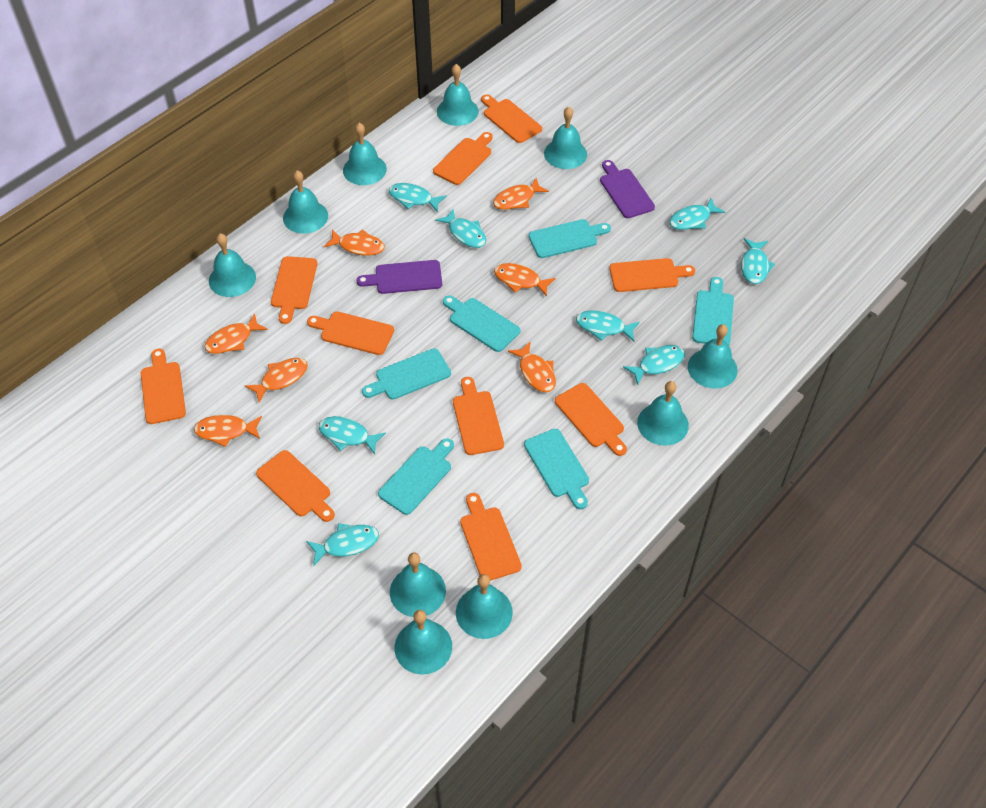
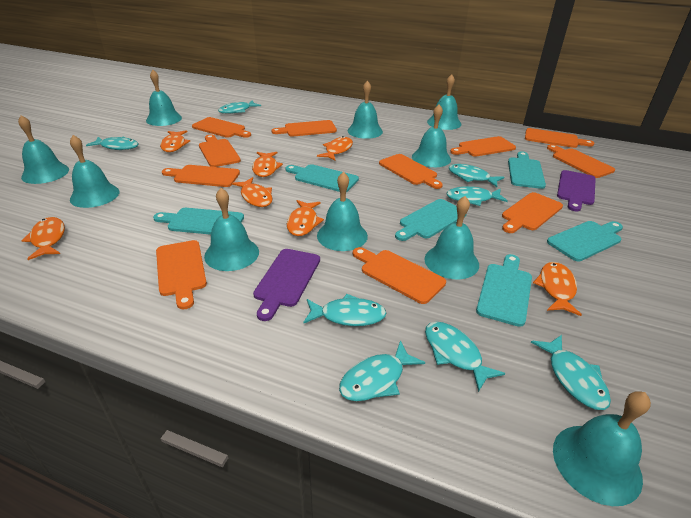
orange cutting board: 10 -> 11

